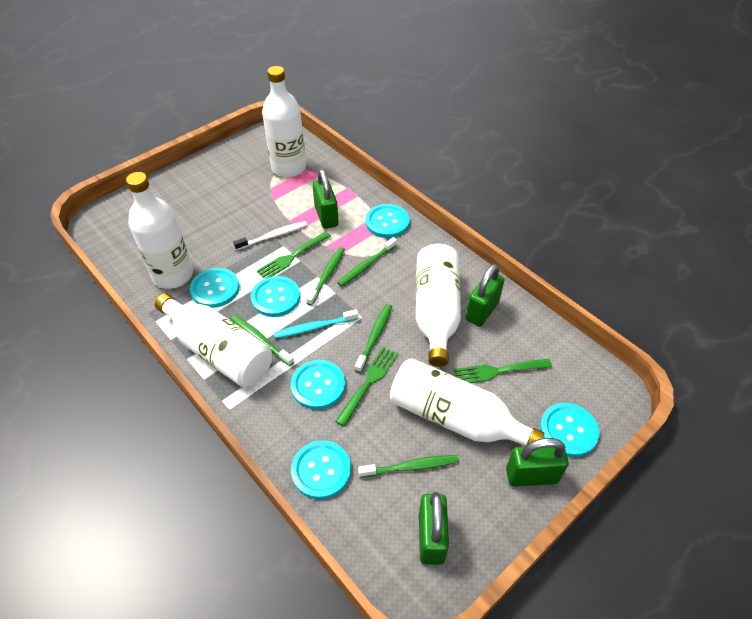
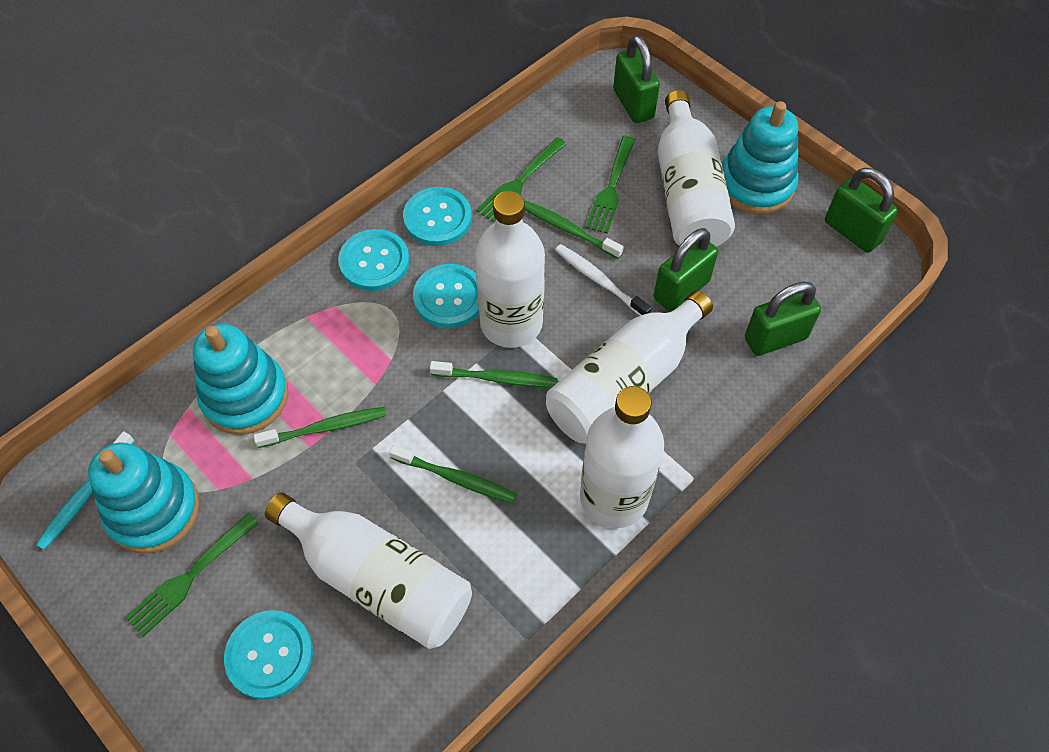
green toothbrush: 5 -> 4
turquoise button: 6 -> 4
turquoise stacking toy: 0 -> 3

